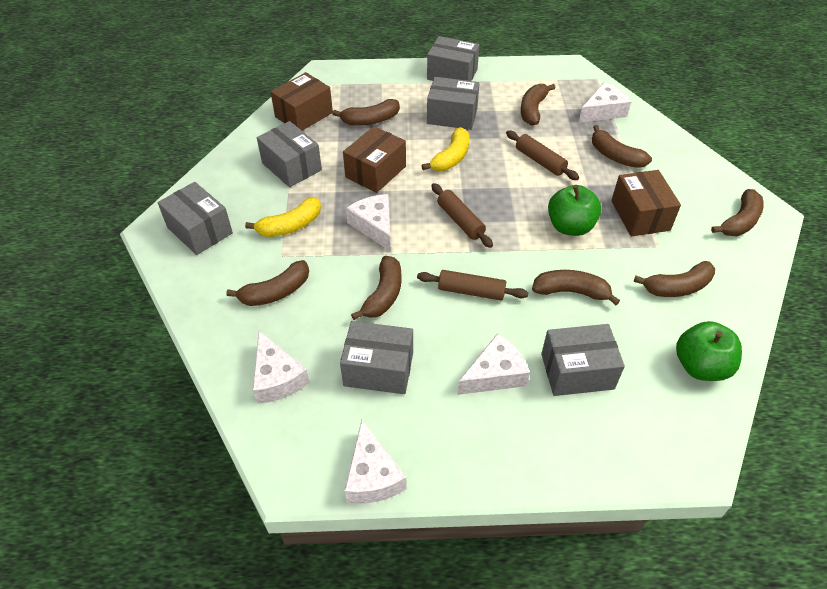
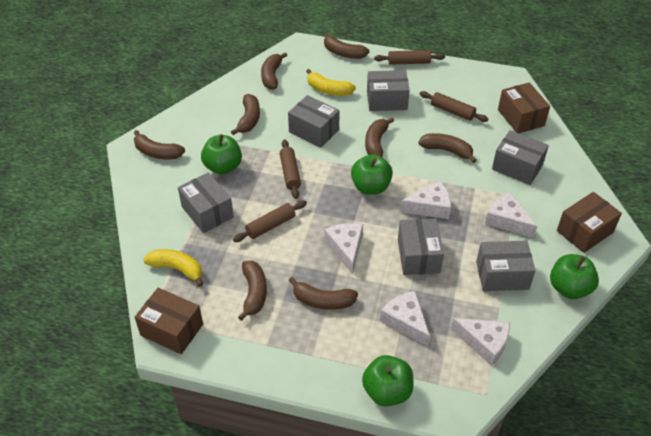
brown rolling pin: 3 -> 4
green apple: 2 -> 4

